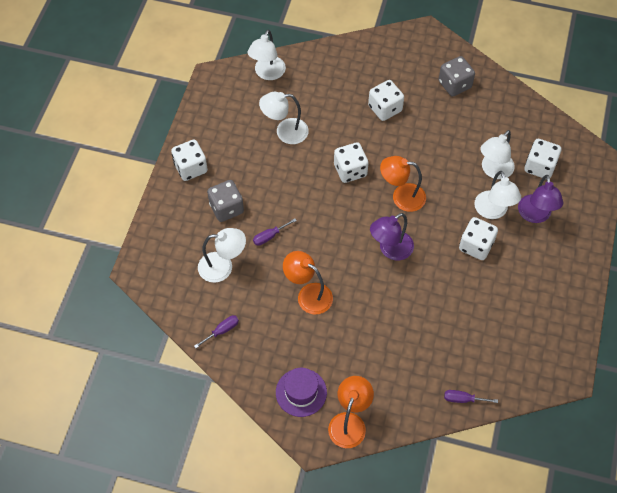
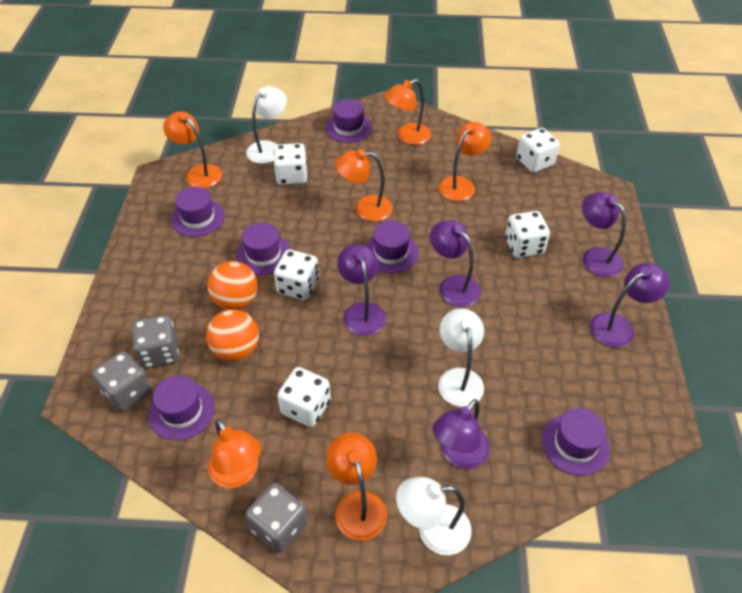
grey dice: 2 -> 3
orange ball: 0 -> 2
orange lamp: 3 -> 6
purple hat: 1 -> 6
purple lamp: 2 -> 5
purple screwdriver: 3 -> 0
white lamp: 5 -> 3

